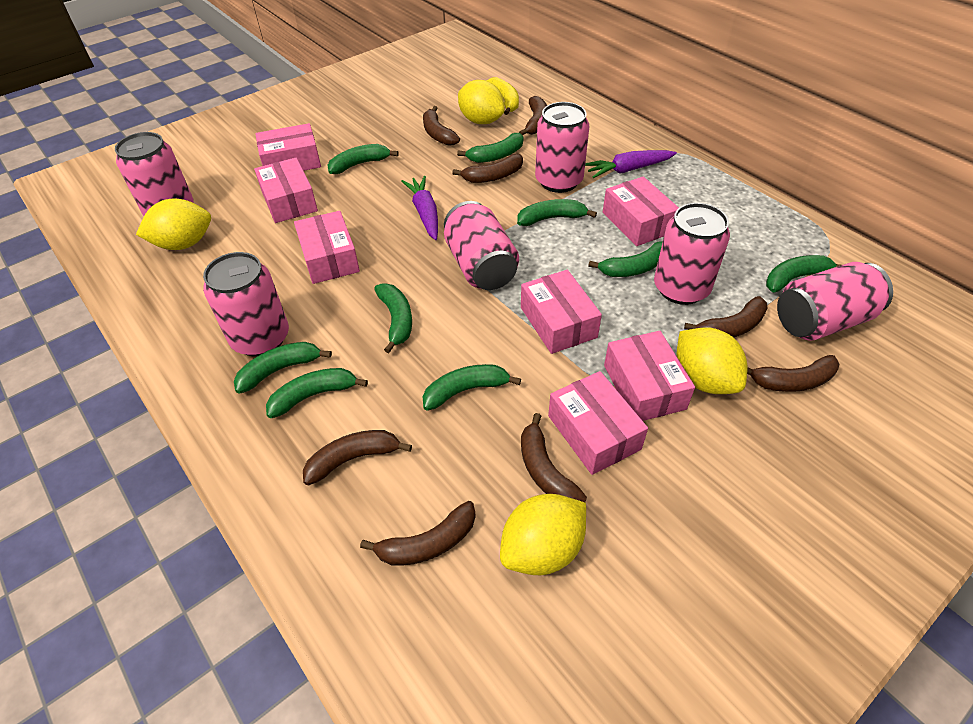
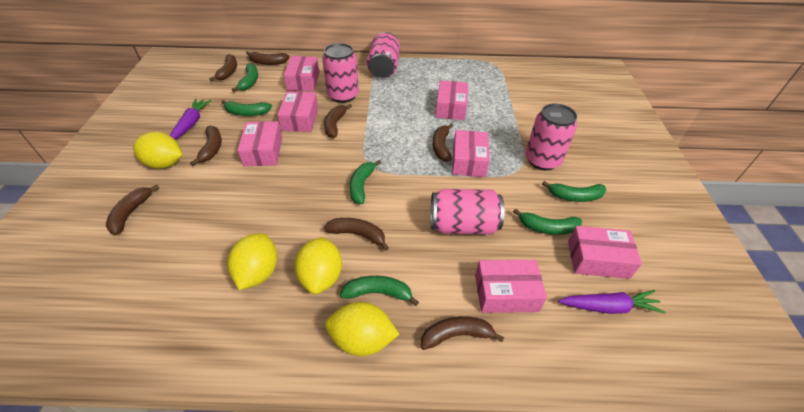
green banana: 9 -> 6
pink can: 6 -> 4
yellow banana: 1 -> 0

